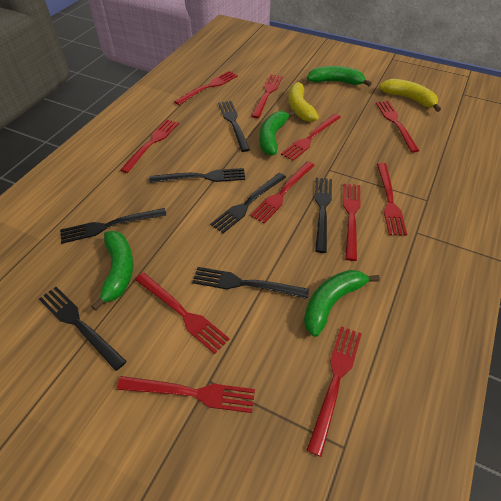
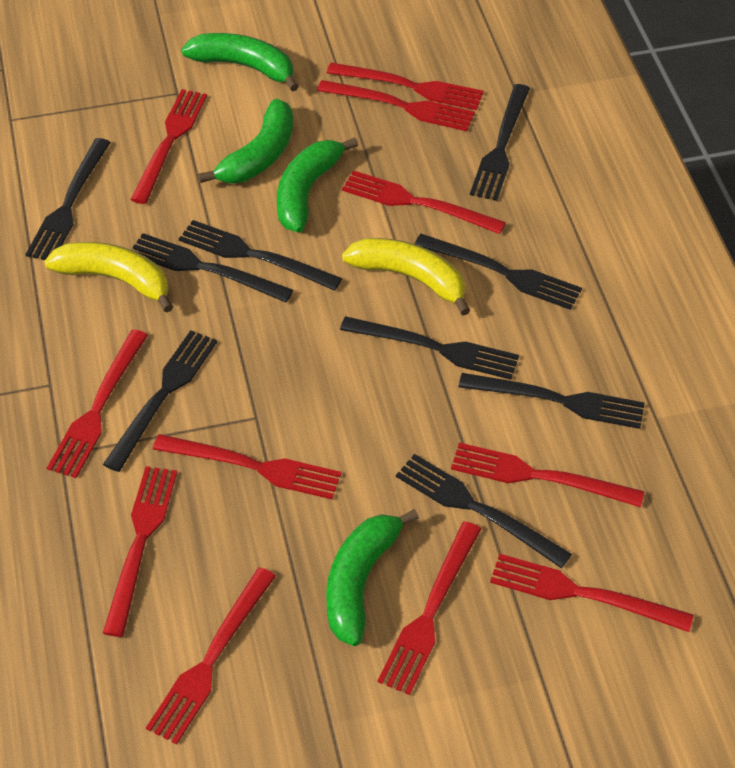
black fork: 7 -> 9

